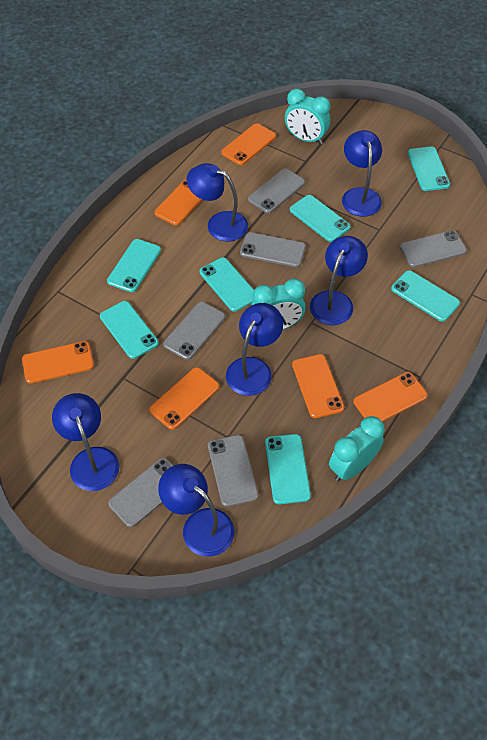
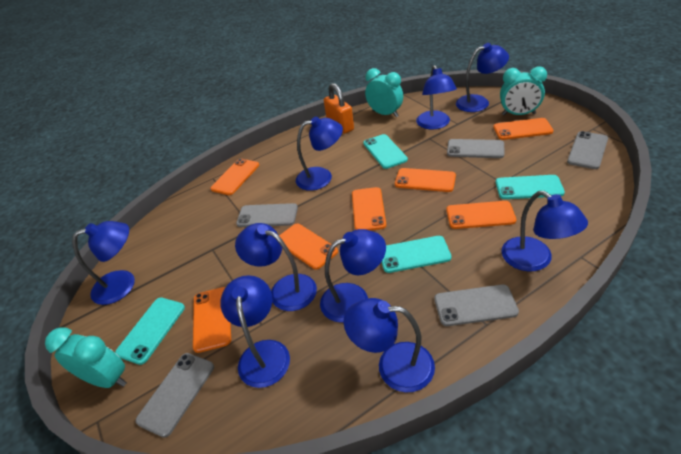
blue lamp: 6 -> 9
grey phone: 6 -> 5
orange padlock: 0 -> 1
orange phone: 6 -> 7
turquoise phone: 7 -> 4

